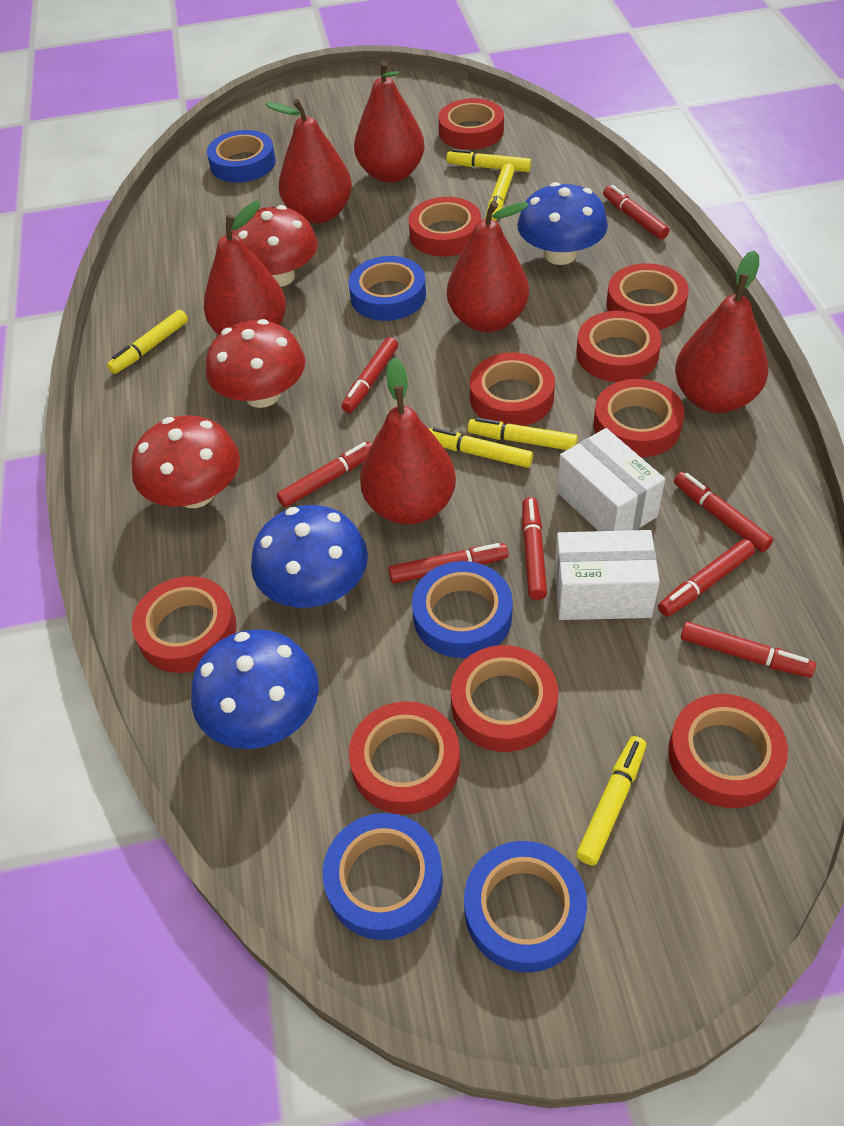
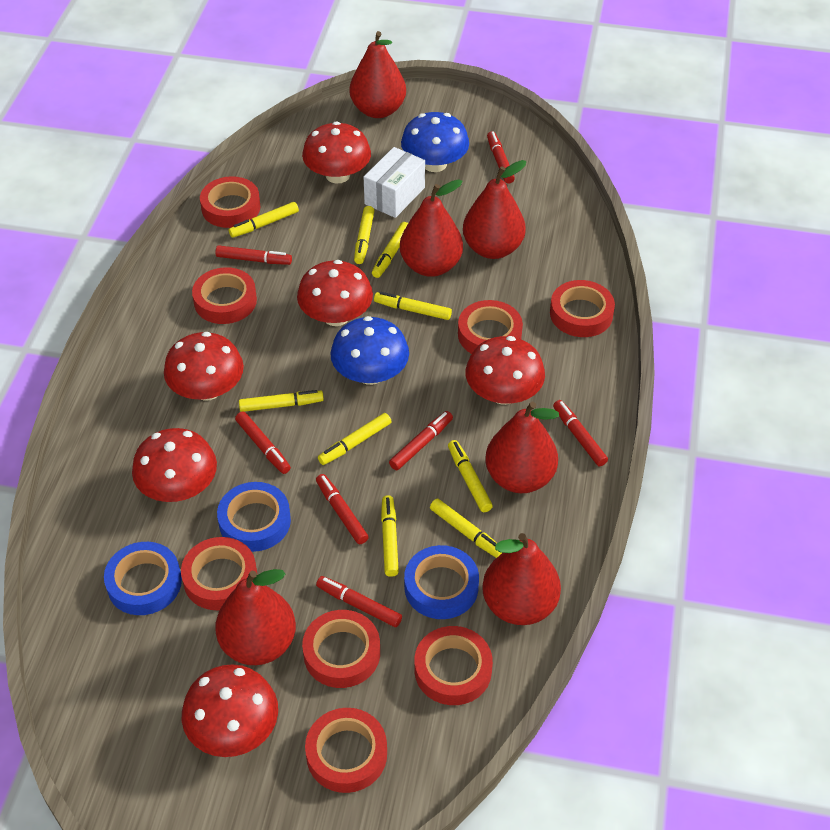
blue mushroom: 3 -> 2
blue tape: 5 -> 3
red marker: 8 -> 7
red mushroom: 3 -> 6
red tape: 10 -> 8
white box: 2 -> 1
yellow marker: 6 -> 9

